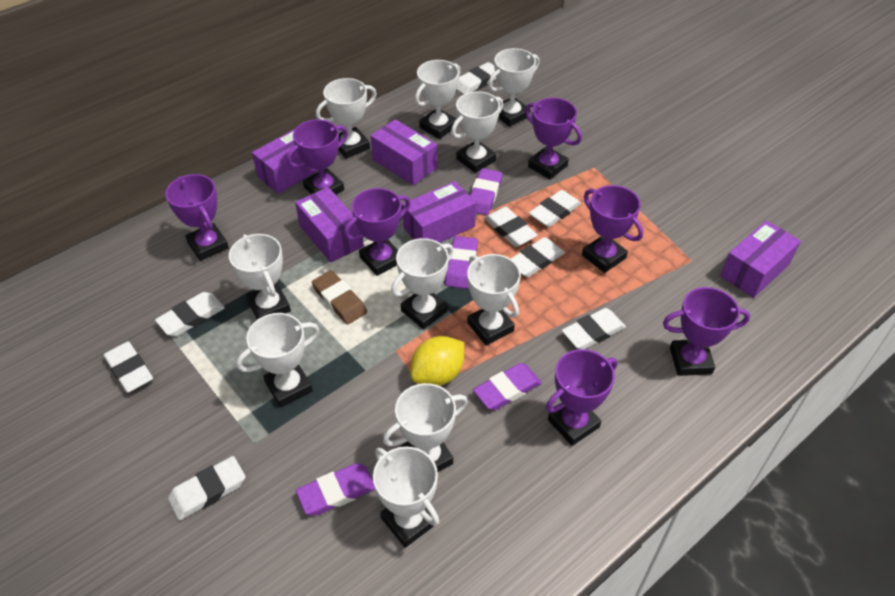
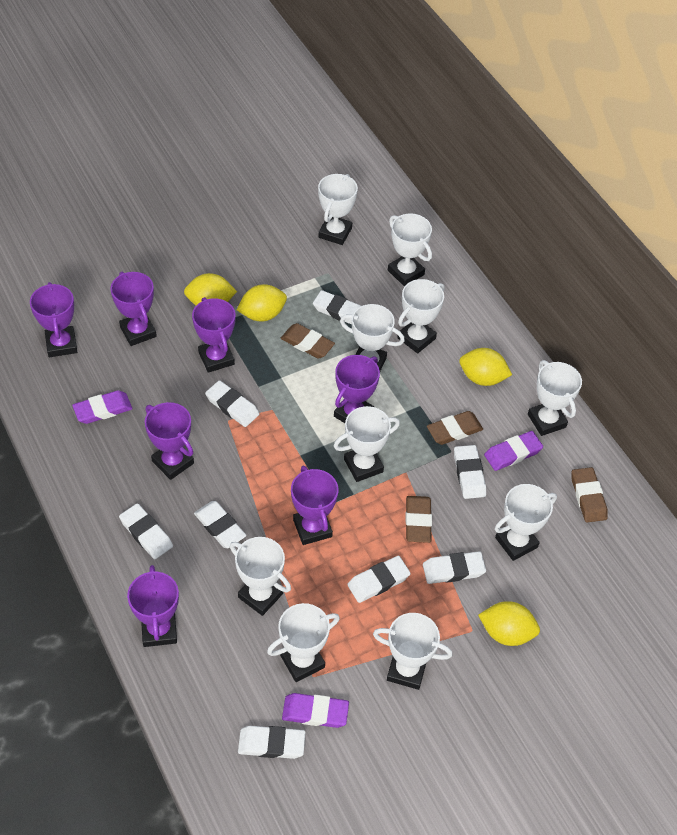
brown eraser: 1 -> 4
purple box: 5 -> 0
purple eraser: 4 -> 3
yellow lemon: 1 -> 4

